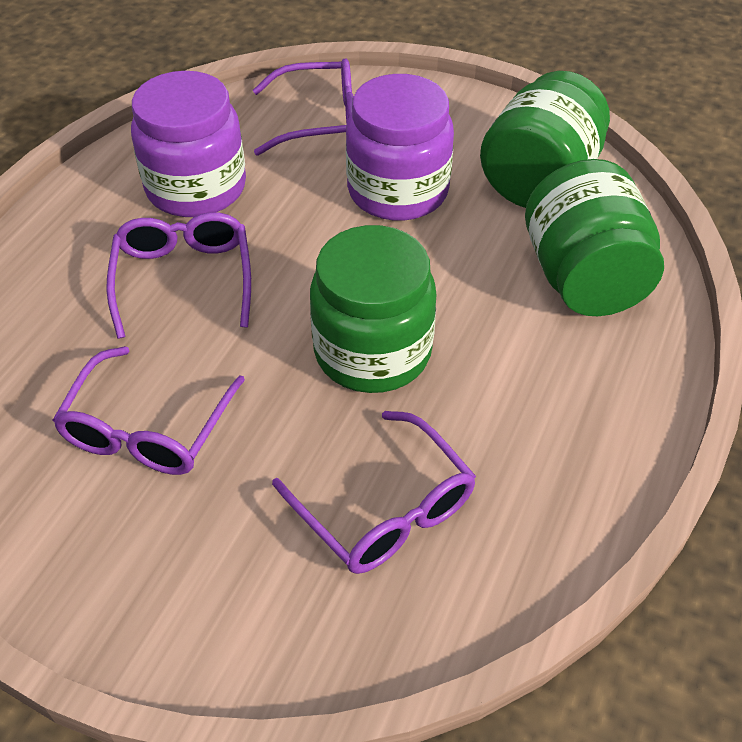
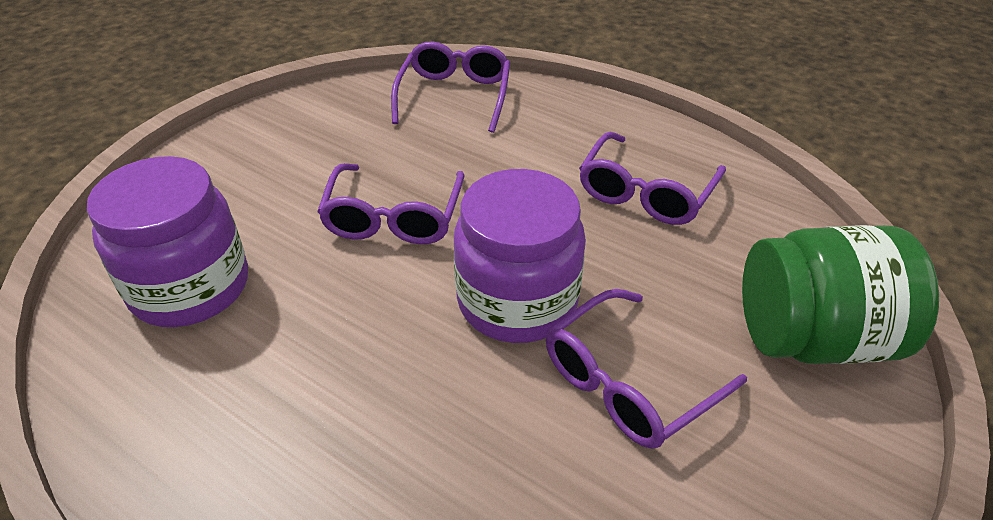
green jar: 3 -> 1

